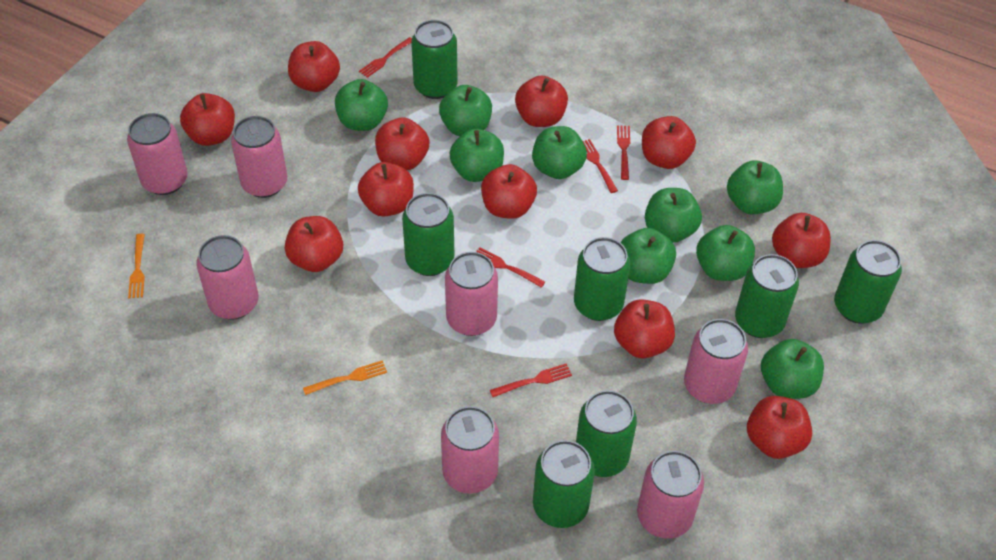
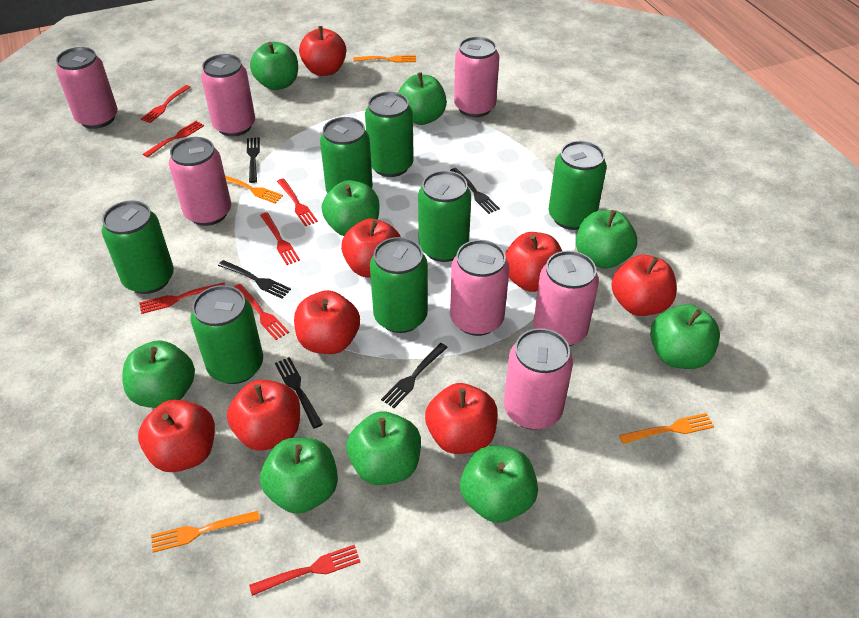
black fork: 0 -> 5
orange fork: 2 -> 4
red apple: 11 -> 8
red fork: 5 -> 7

